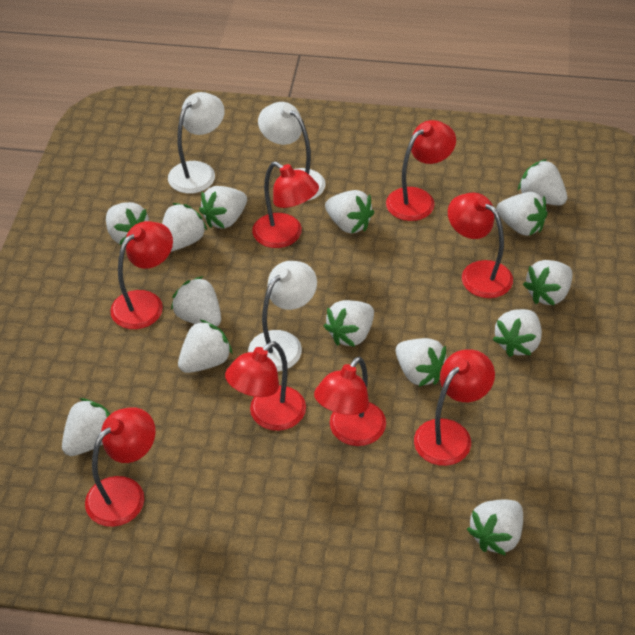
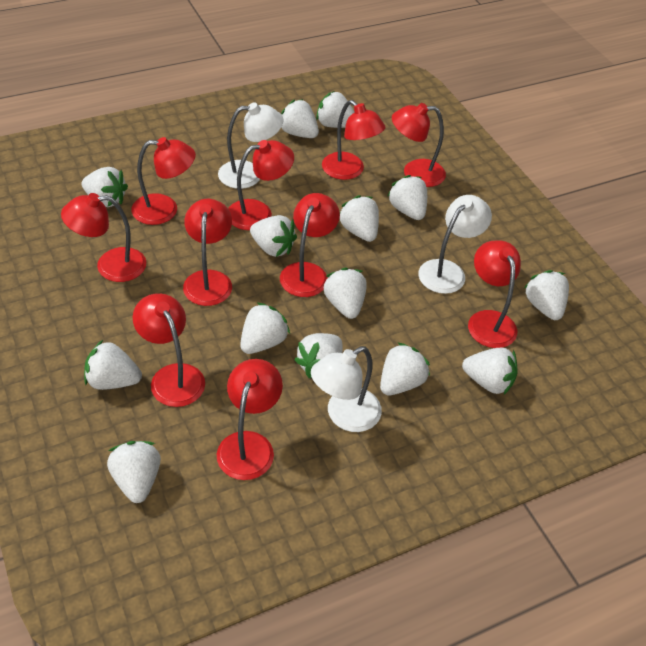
red lamp: 8 -> 10

